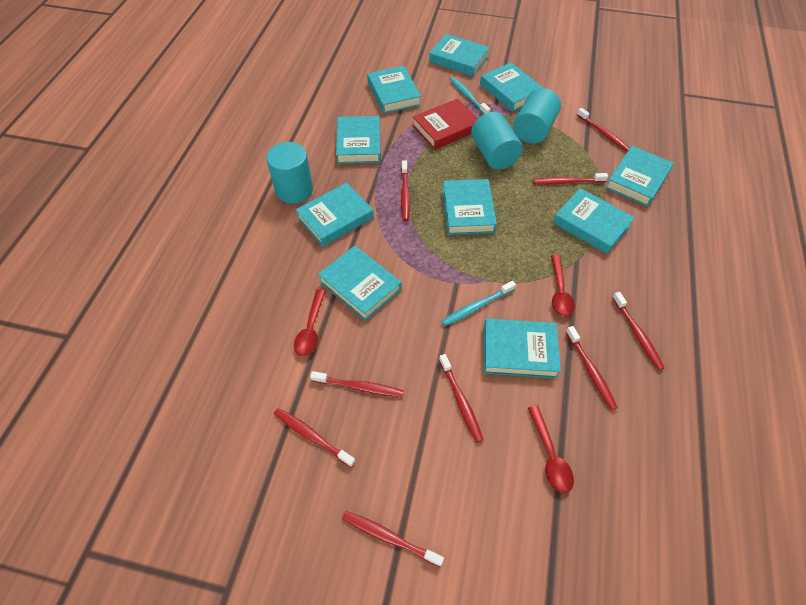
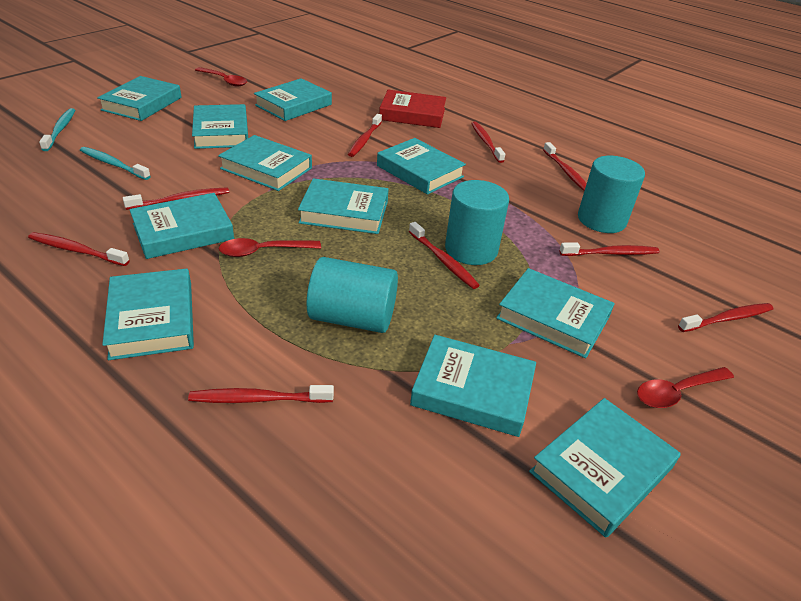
turquoise book: 10 -> 11

